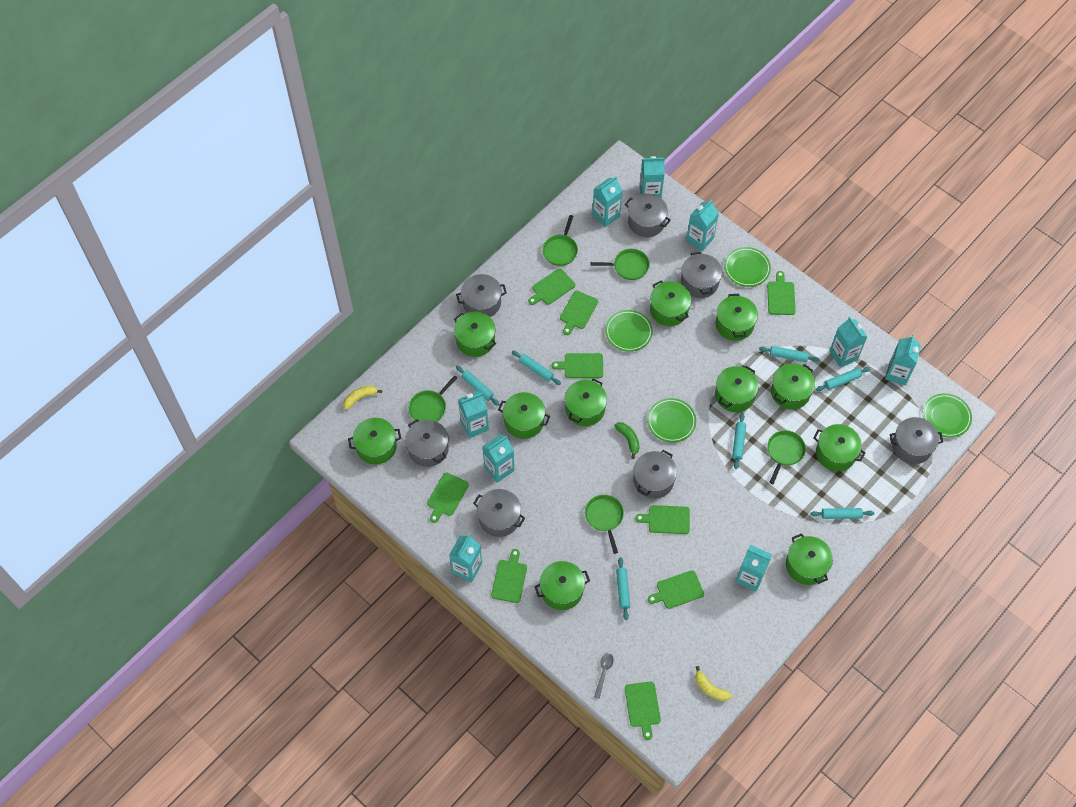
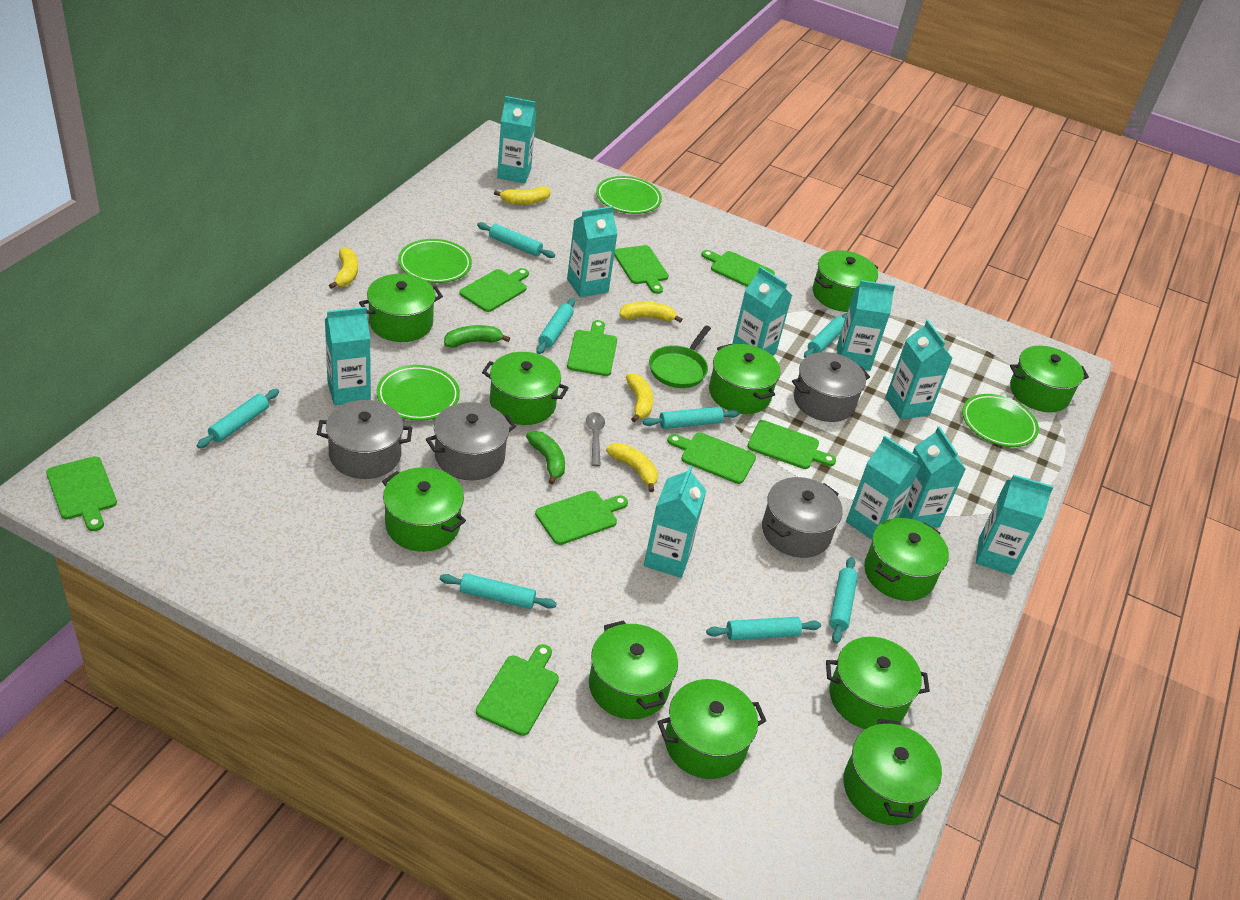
green banana: 1 -> 2
green pan: 5 -> 1
grey pot: 7 -> 4
turquoise carton: 9 -> 10
turquoise rolling pin: 7 -> 8
yellow banana: 2 -> 5

